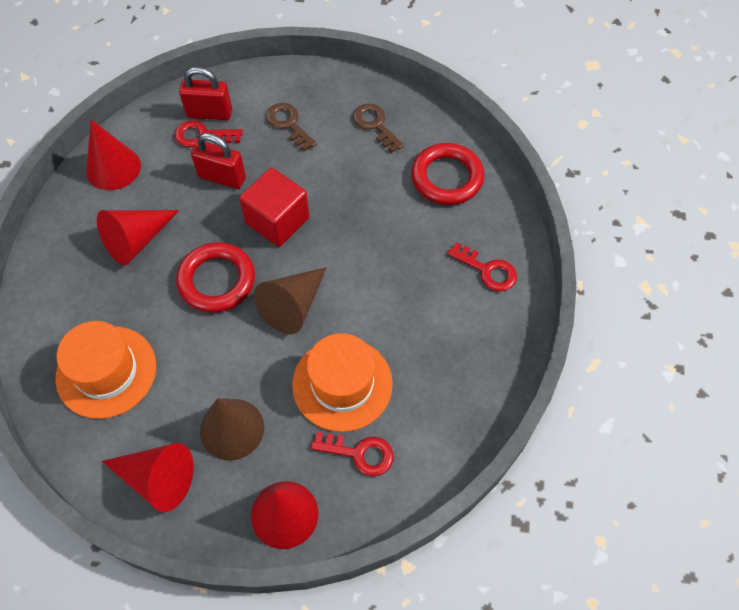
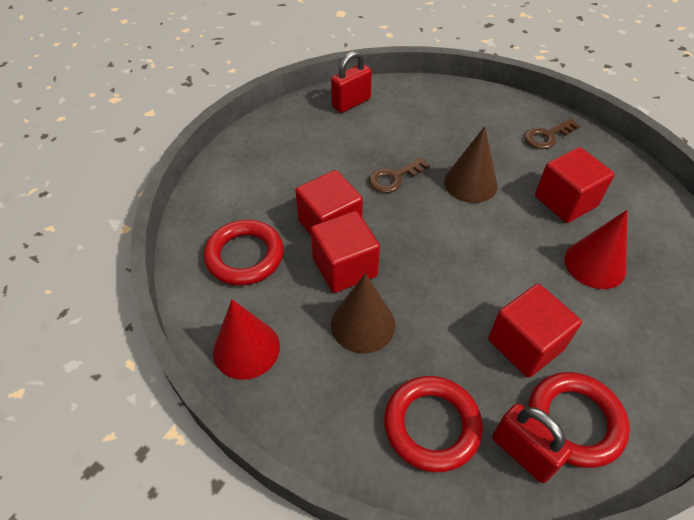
orange hat: 2 -> 0
red cone: 4 -> 2
red cube: 1 -> 4
red key: 3 -> 0
red ring: 2 -> 3

